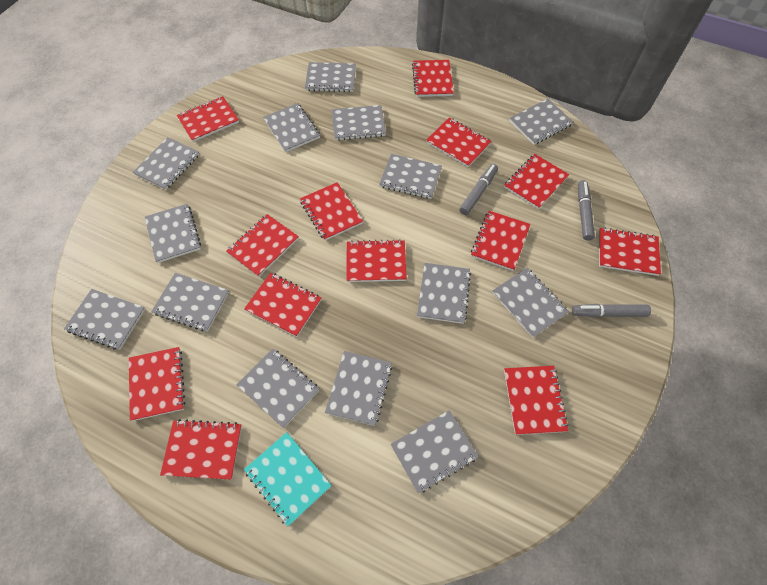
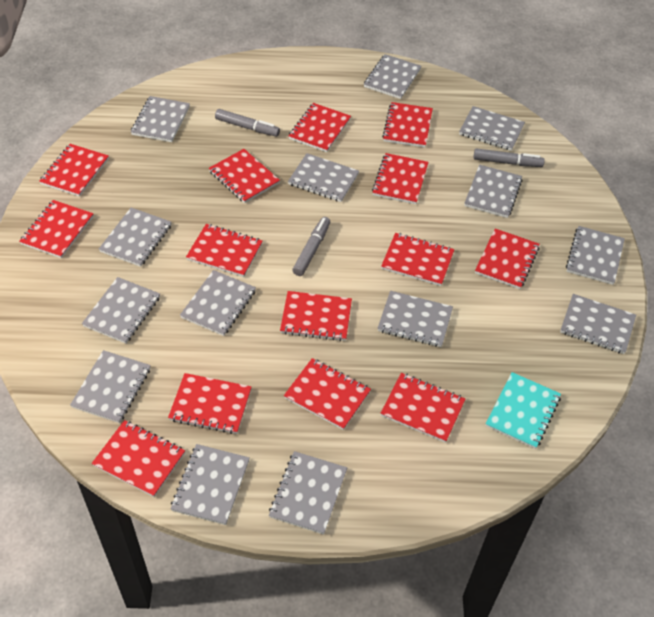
red notebook: 13 -> 14

